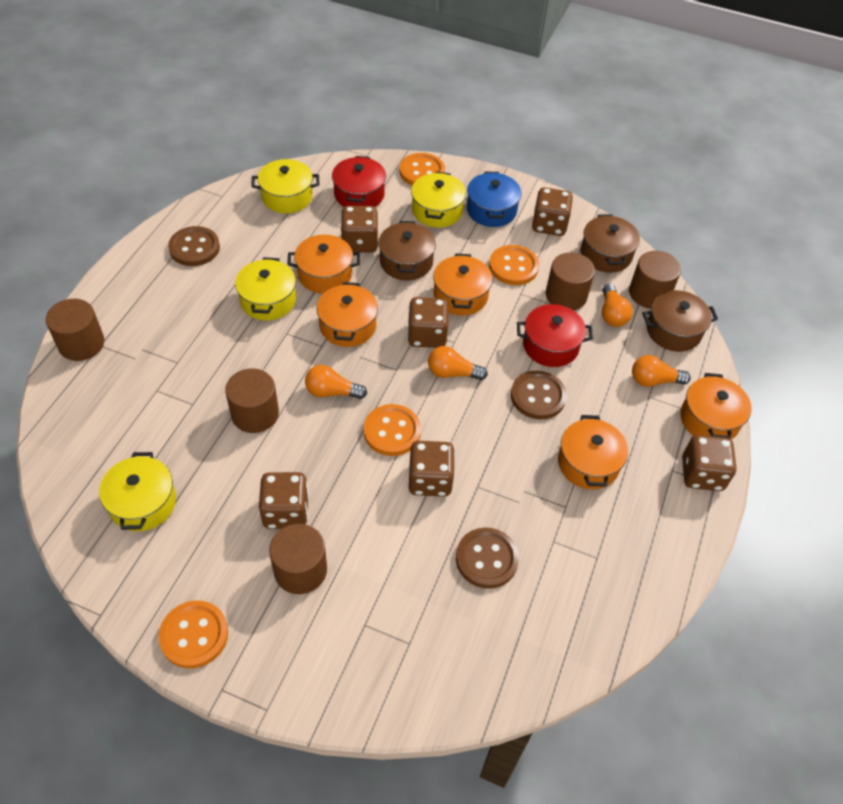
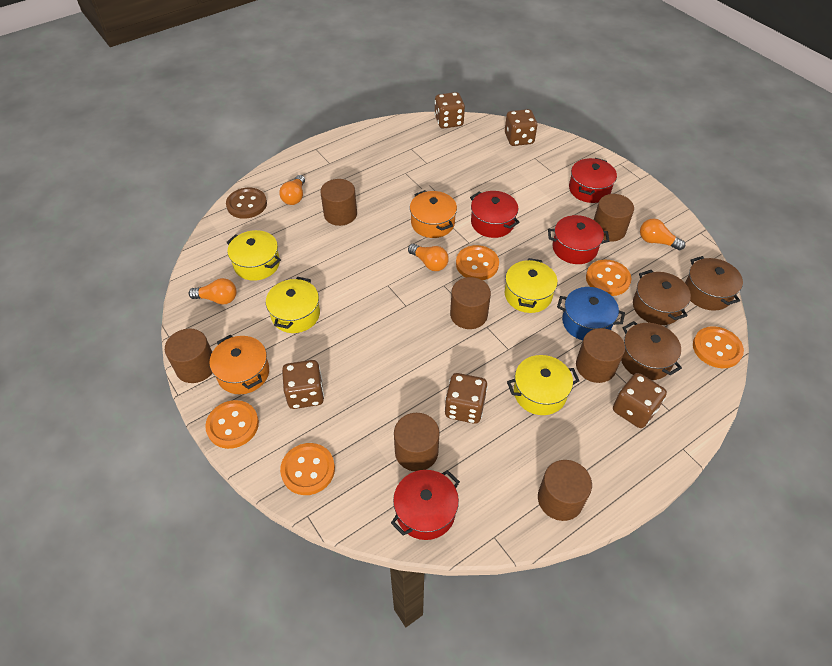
brown button: 3 -> 1
brown cylinder: 5 -> 7
brown dice: 6 -> 5
orange button: 4 -> 5
orange pot: 5 -> 2
red pot: 2 -> 4

